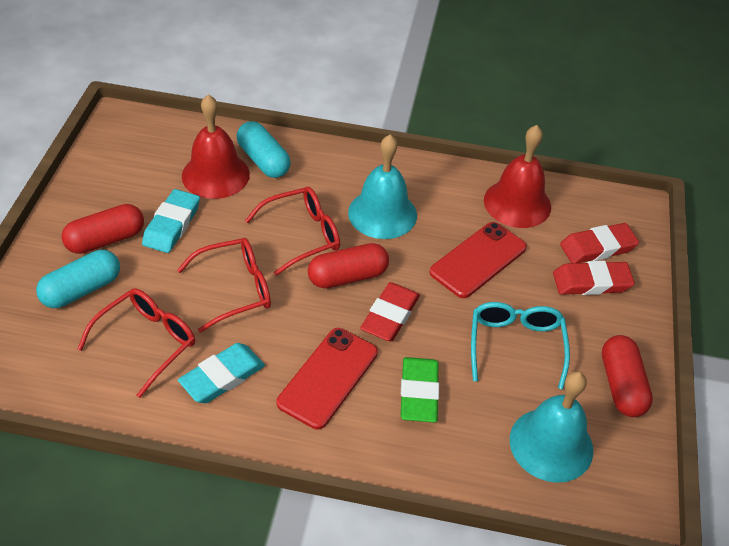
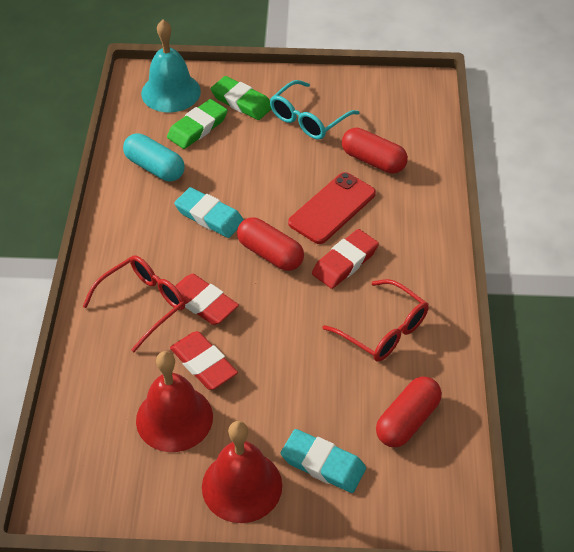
green eraser: 1 -> 2
red glasses: 3 -> 2
red phone: 2 -> 1
turquoise bell: 2 -> 1
turquoise capsule: 2 -> 1

